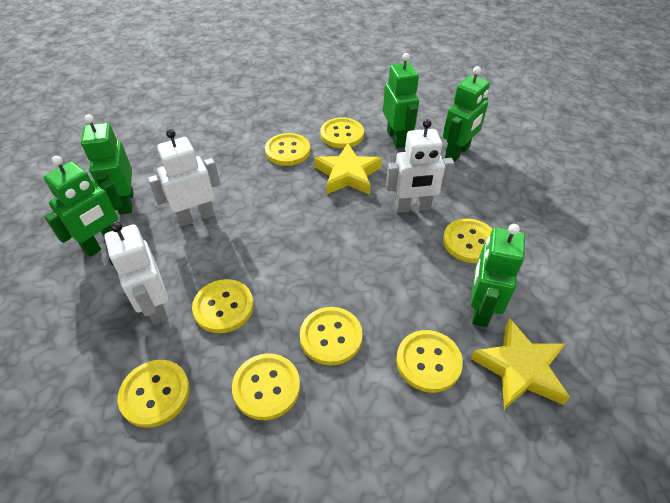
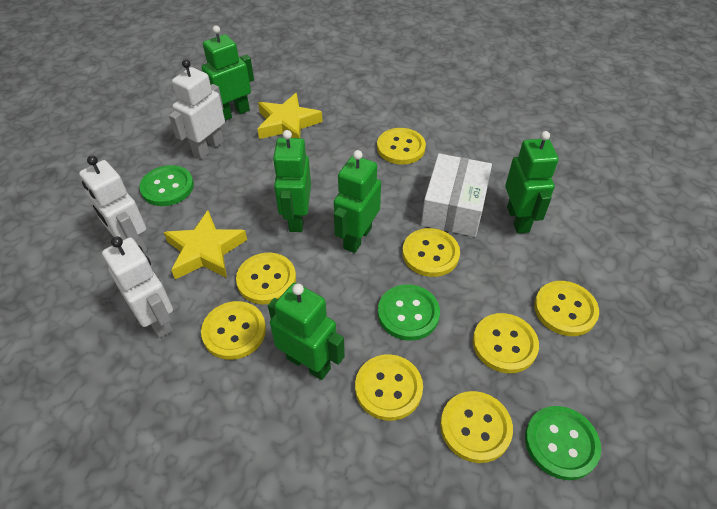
green button: 0 -> 3
white box: 0 -> 1

